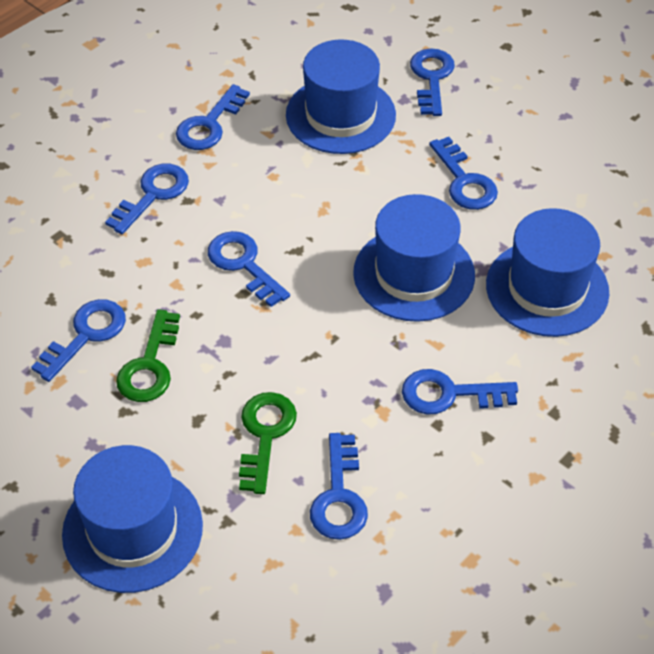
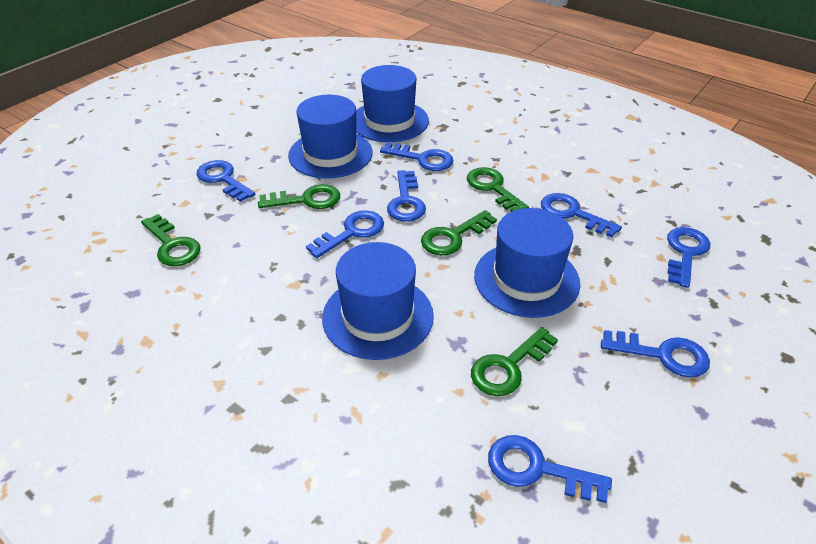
green key: 2 -> 5

